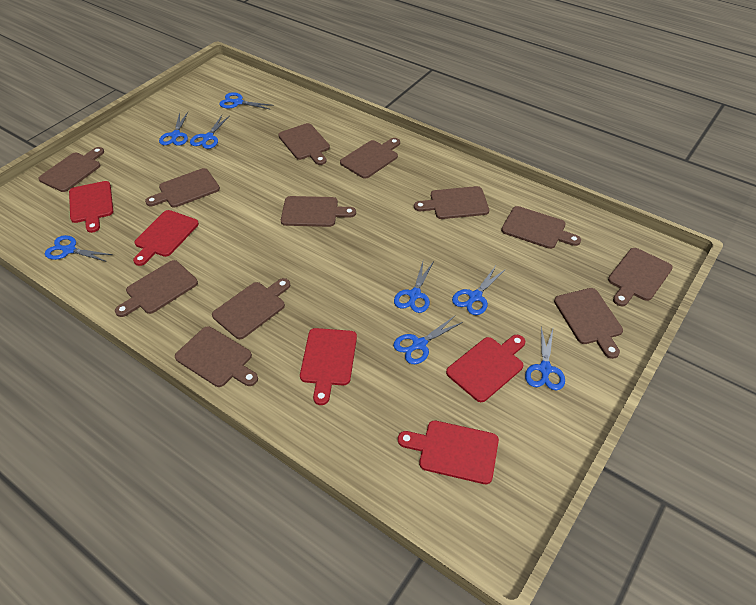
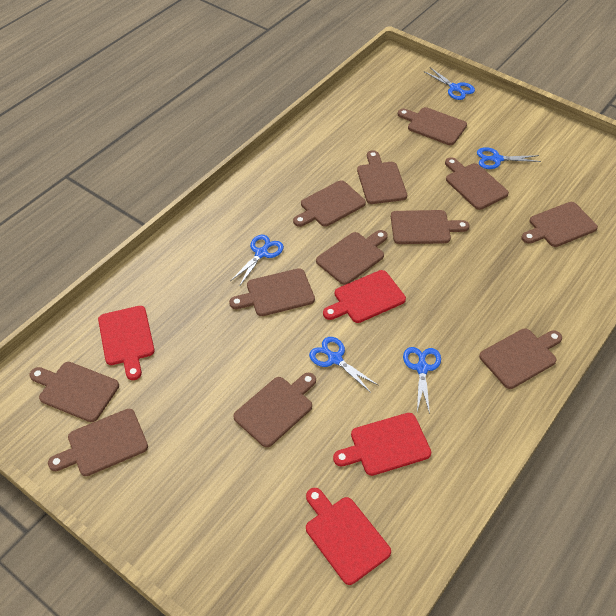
blue scissors: 8 -> 5
red cutting board: 5 -> 4

